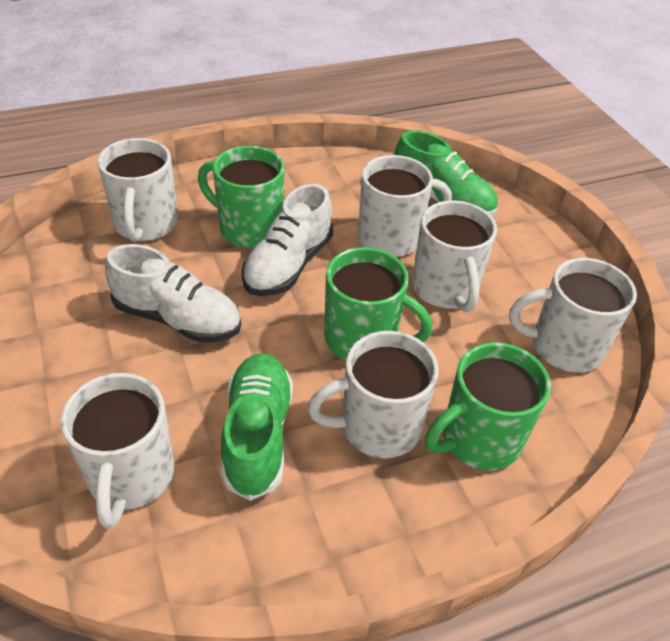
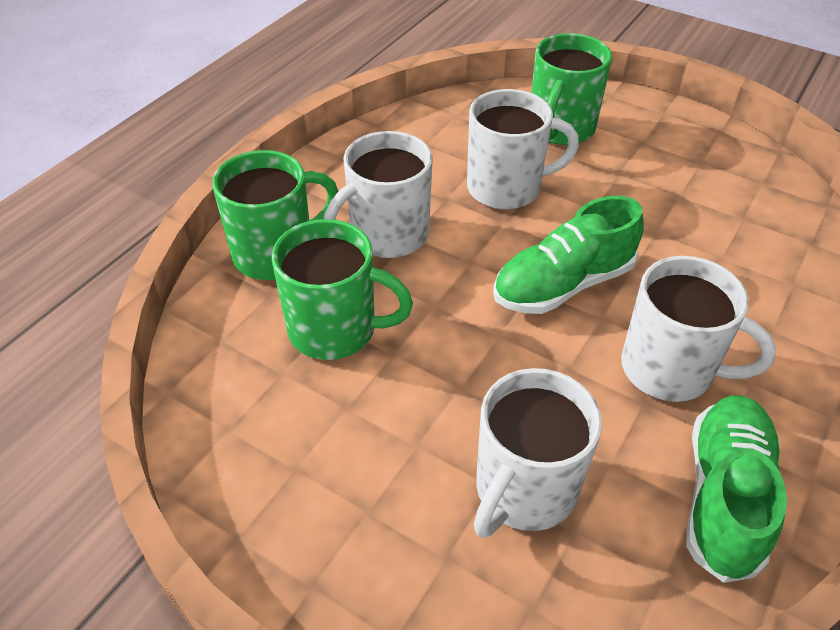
white mug: 6 -> 4
white shoe: 2 -> 0

